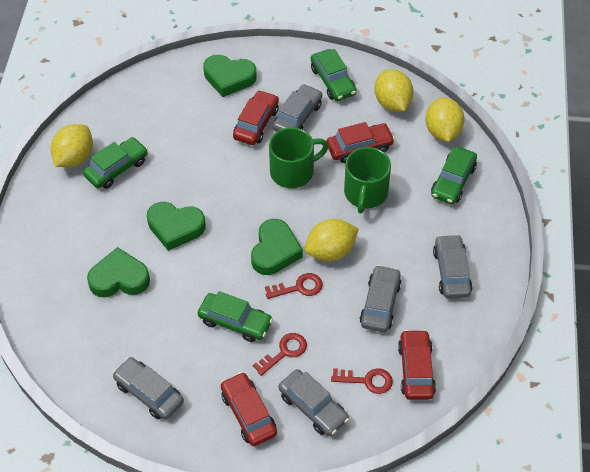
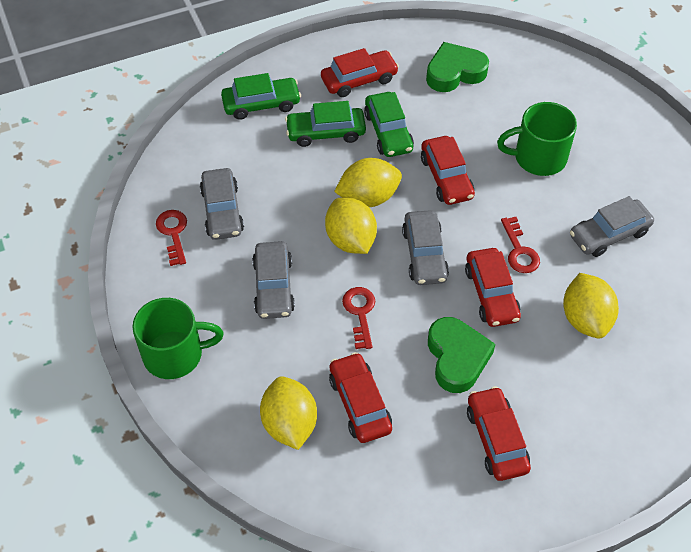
green car: 4 -> 3
green heart: 4 -> 2
grey car: 5 -> 4
red car: 4 -> 5

